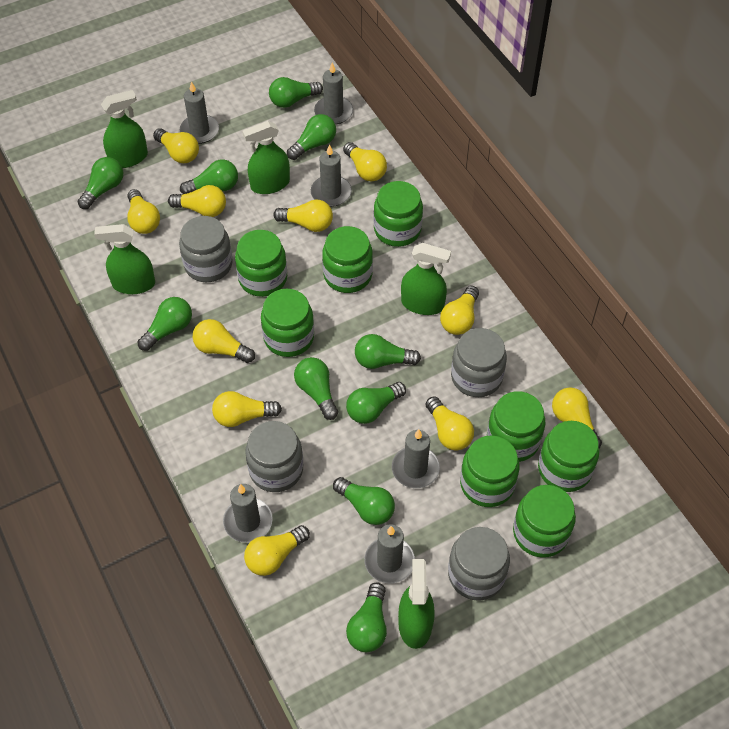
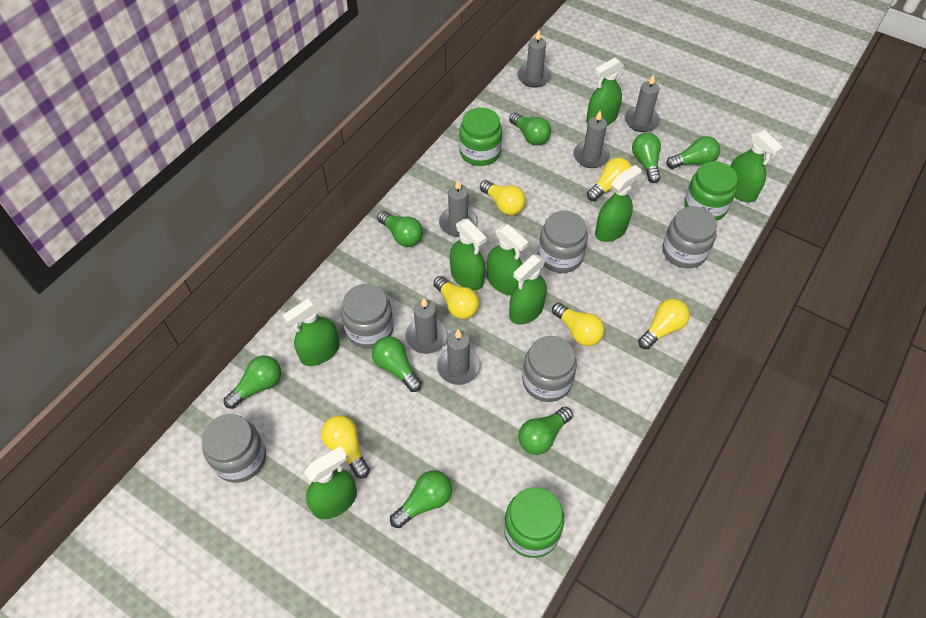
green jar: 8 -> 3
green light bulb: 10 -> 8
green spray bottle: 5 -> 8
grey jar: 4 -> 5
yellow light bulb: 11 -> 6

